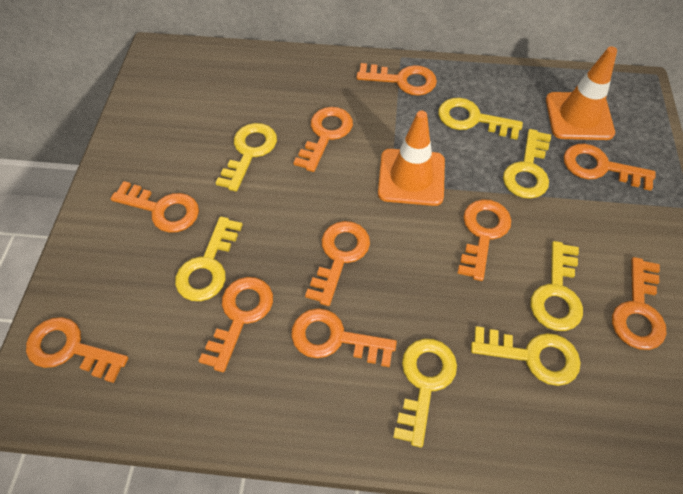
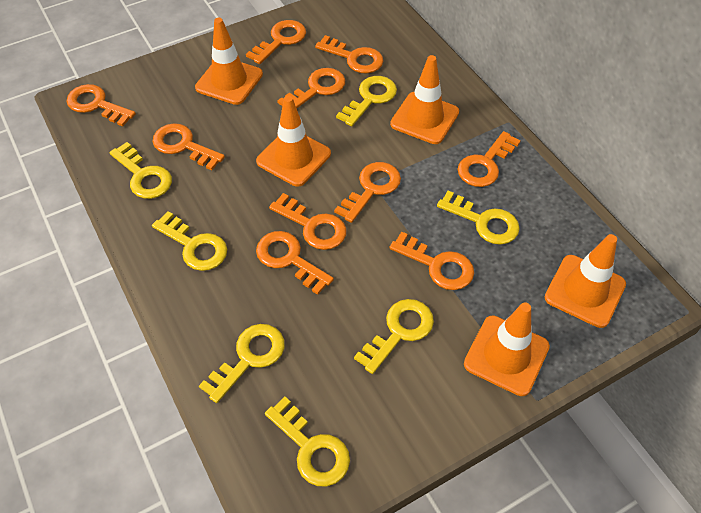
orange traffic cone: 2 -> 5

